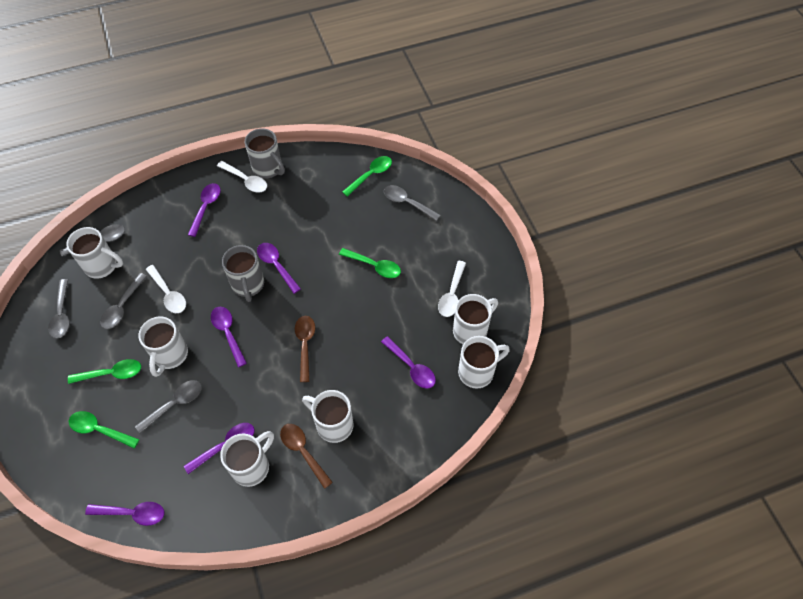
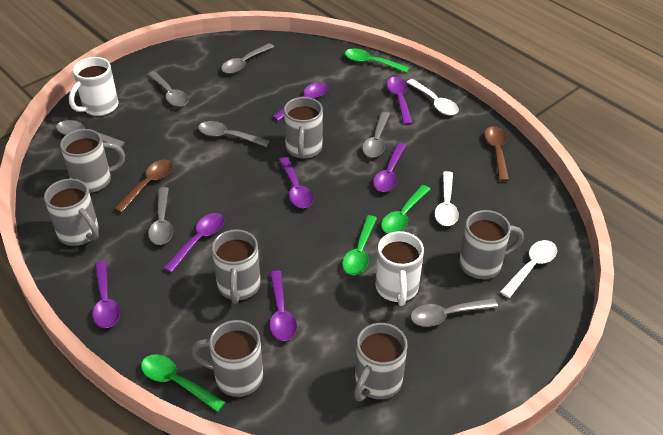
grey mug: 2 -> 7
grey spoon: 5 -> 7
purple spoon: 6 -> 7
white mug: 6 -> 2

